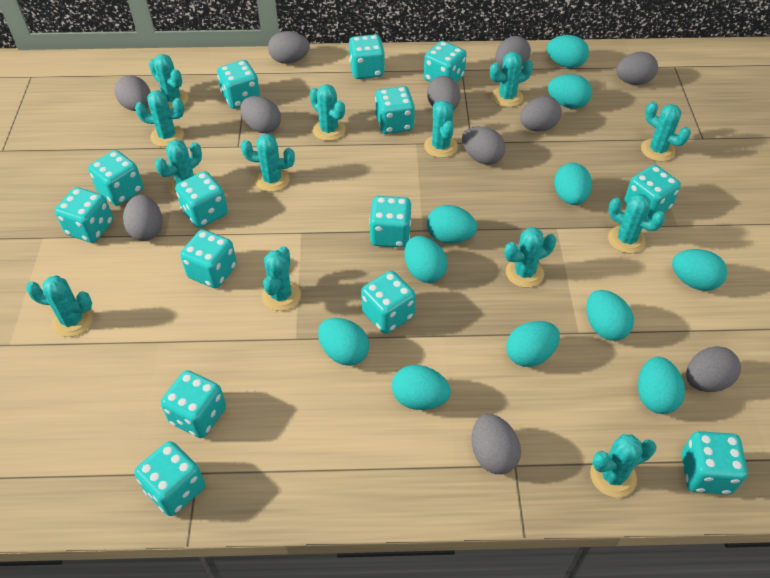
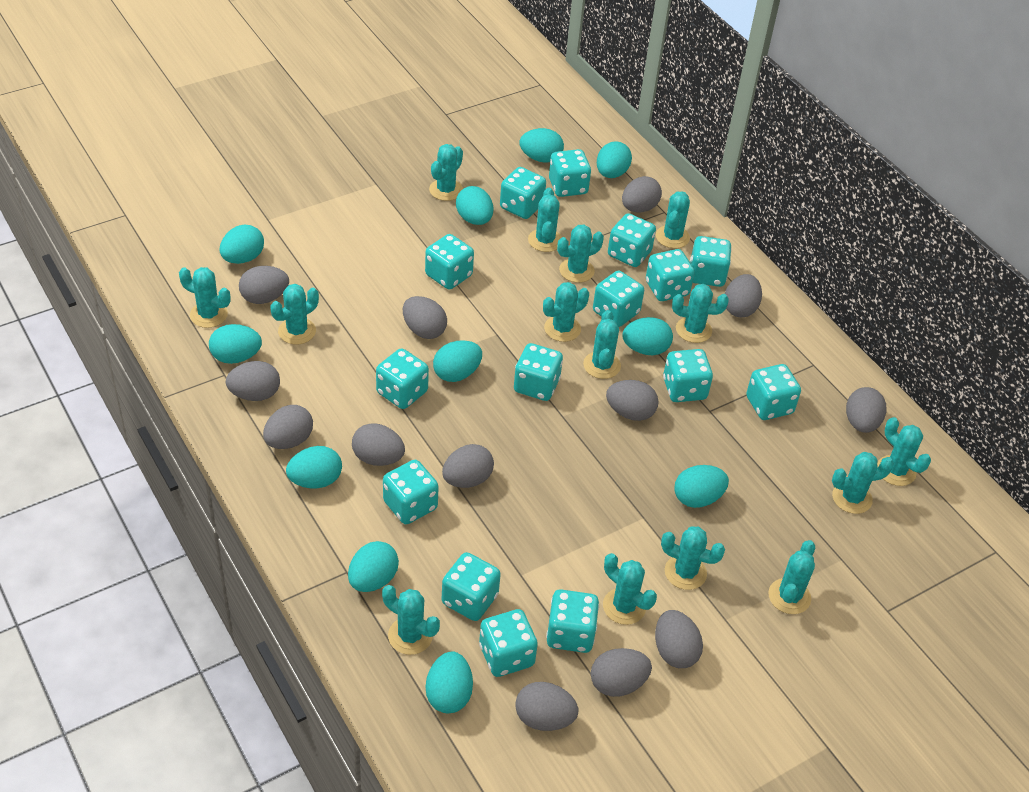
grey egg: 11 -> 13
turquoise cactus: 13 -> 15
turquoise dice: 14 -> 15

